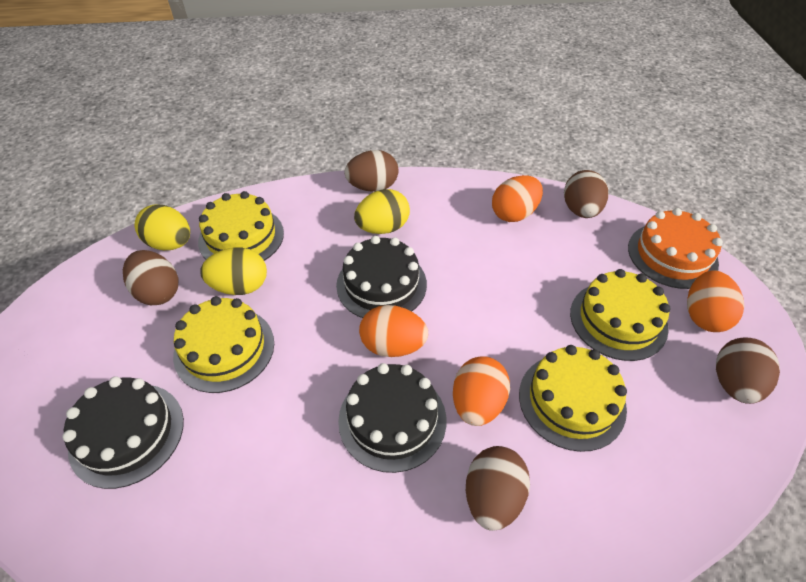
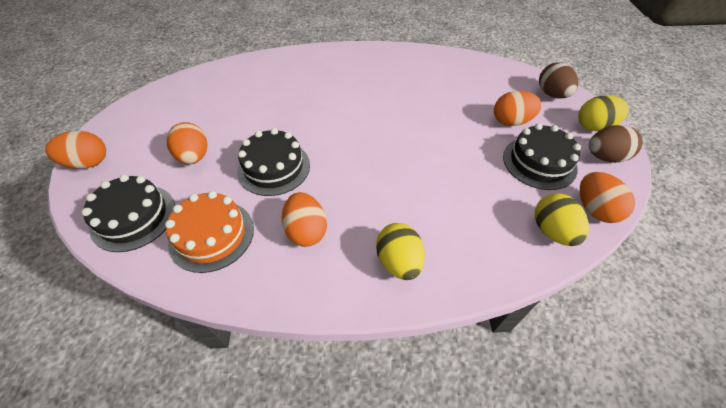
brown egg: 5 -> 2
orange egg: 4 -> 5
yellow cake: 4 -> 0

